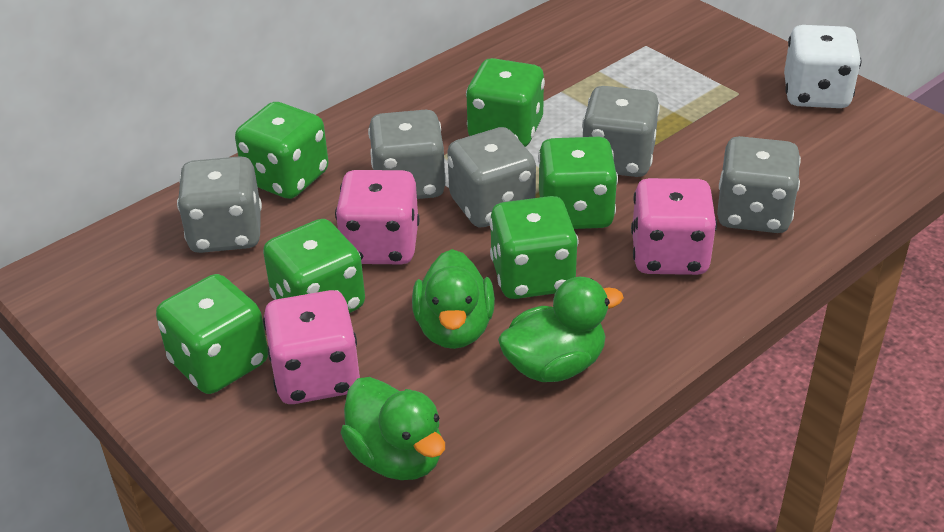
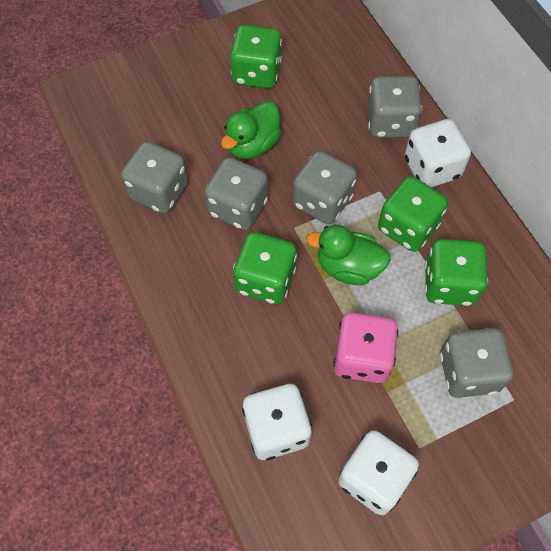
green dice: 6 -> 4
green duck: 3 -> 2
pink dice: 3 -> 1
white dice: 1 -> 3

